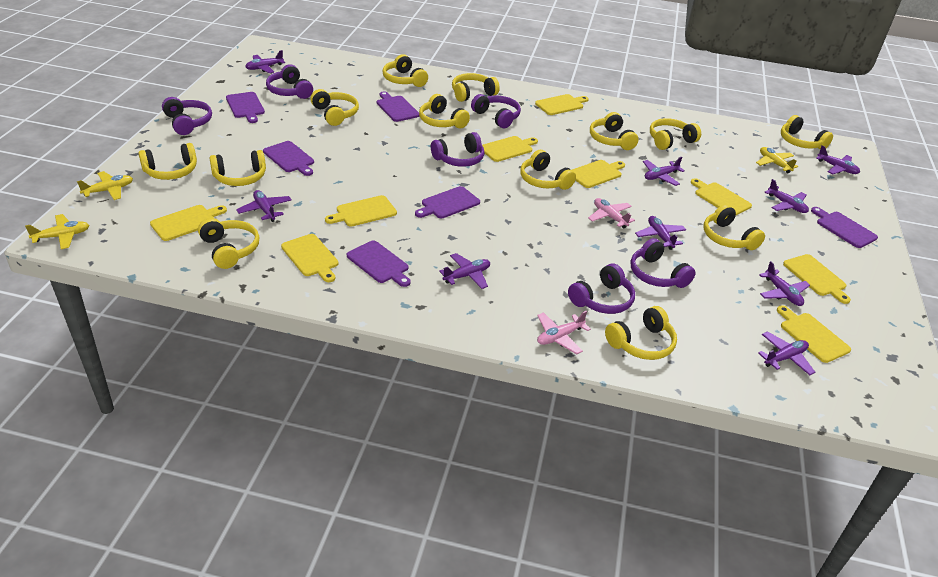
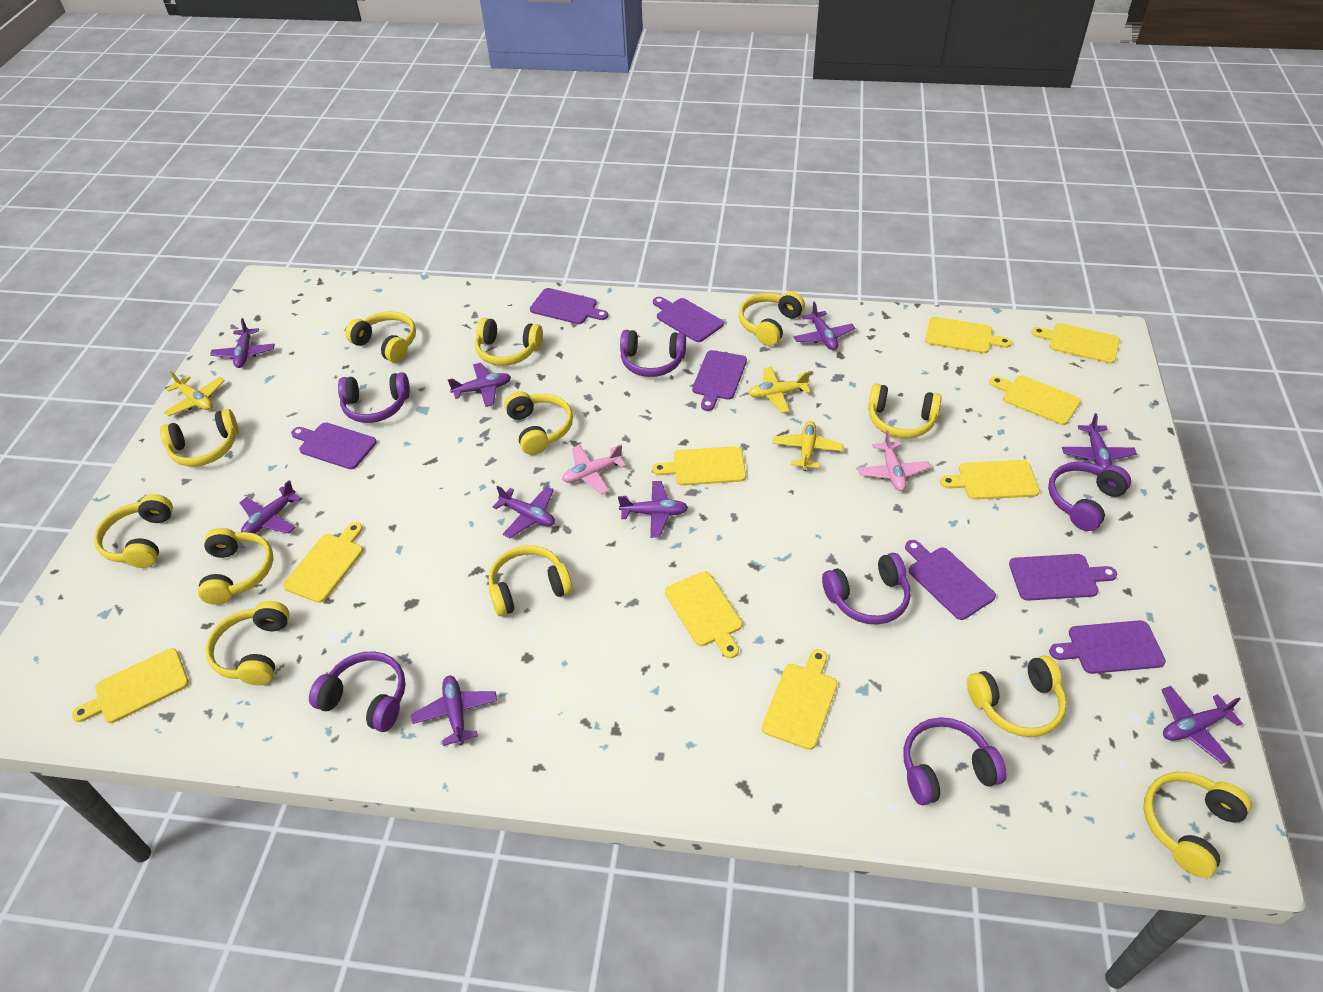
purple cutting board: 6 -> 7
yellow headphones: 13 -> 12

